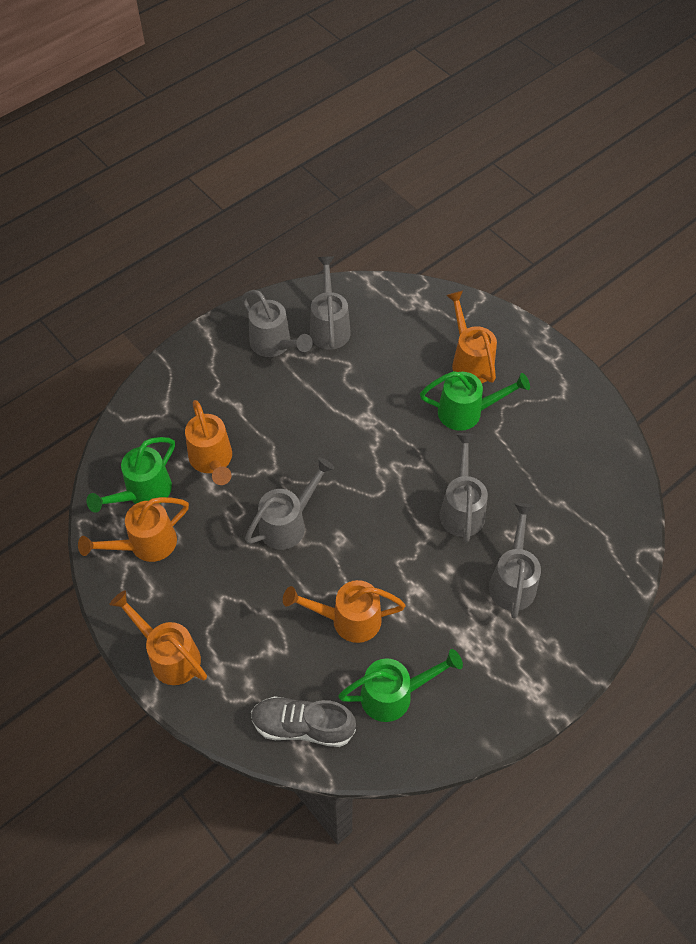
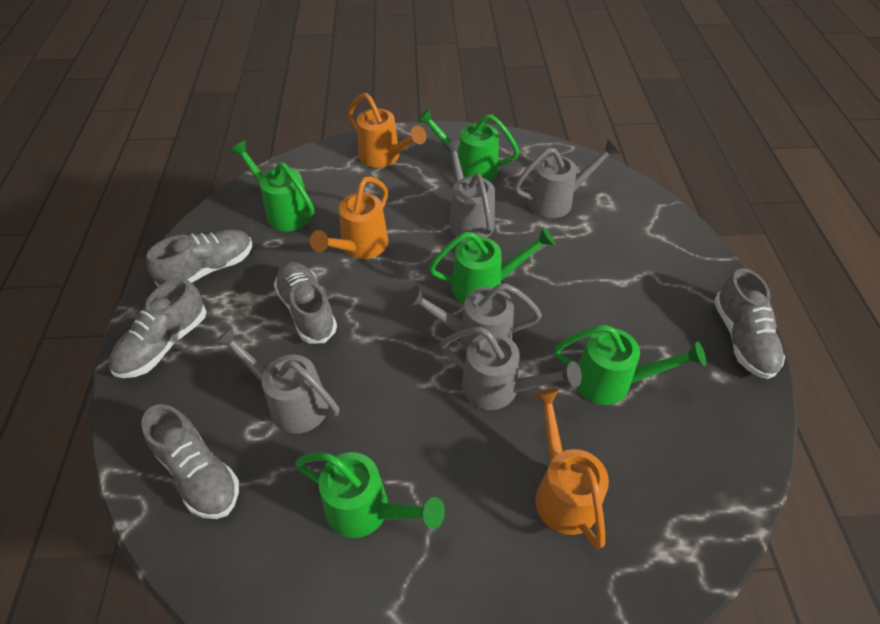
green watering can: 3 -> 5
grey shoe: 1 -> 5
orange watering can: 5 -> 3

